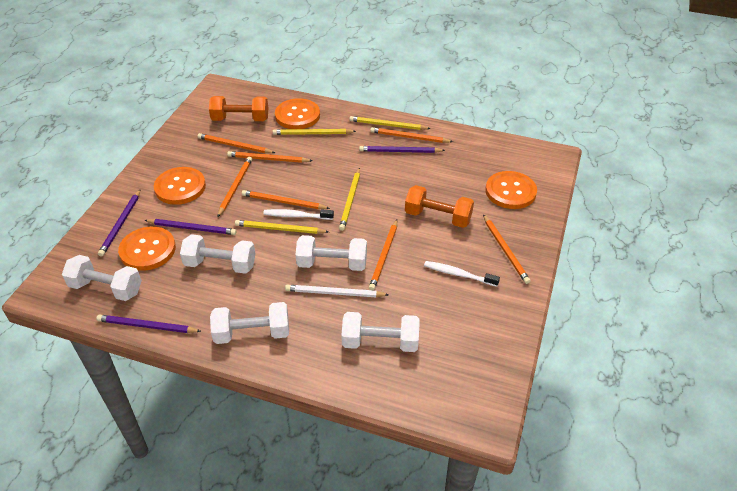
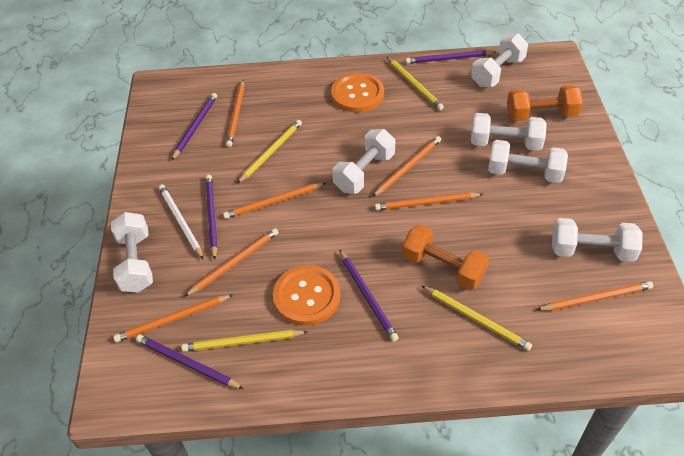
orange button: 4 -> 2
purple pencil: 4 -> 5
white dumbbell: 5 -> 6
white toothbrush: 2 -> 0

